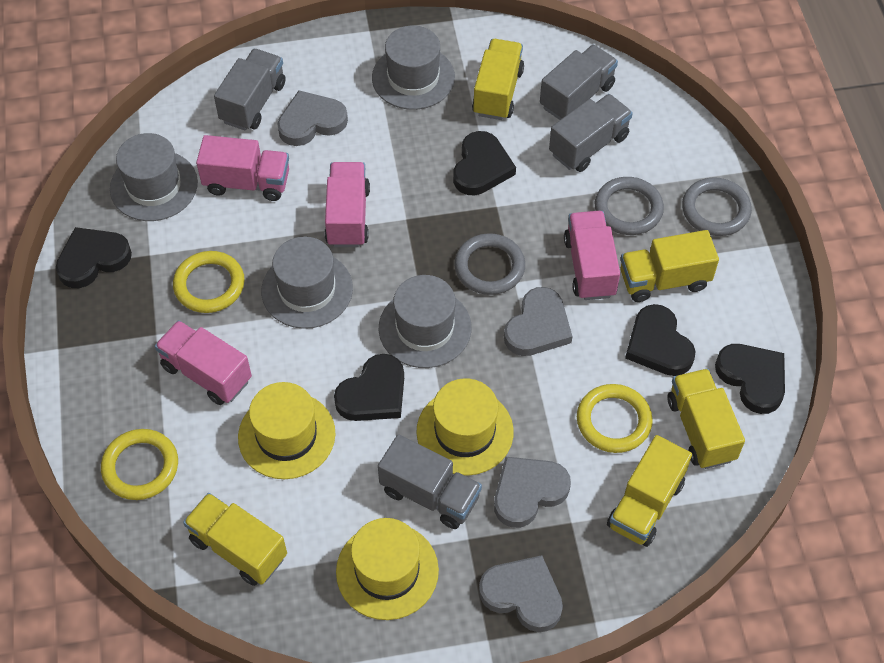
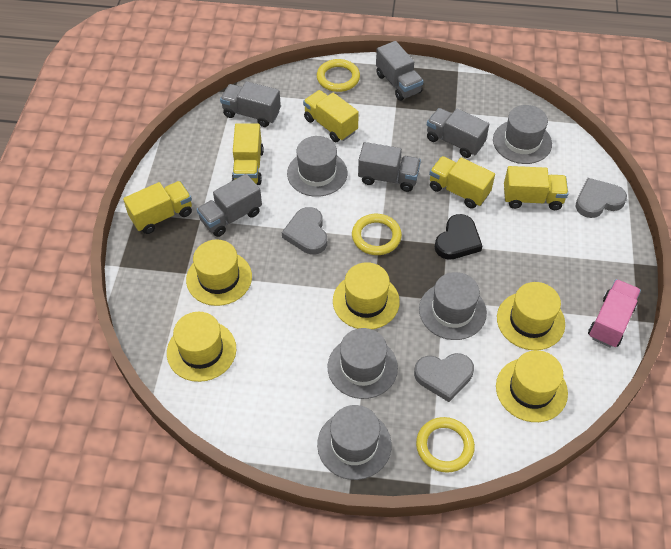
black heart: 5 -> 1
grey hat: 4 -> 5
grey heart: 4 -> 3
grey ring: 3 -> 0
grey truck: 4 -> 5
pink truck: 4 -> 1
yellow hat: 3 -> 5

